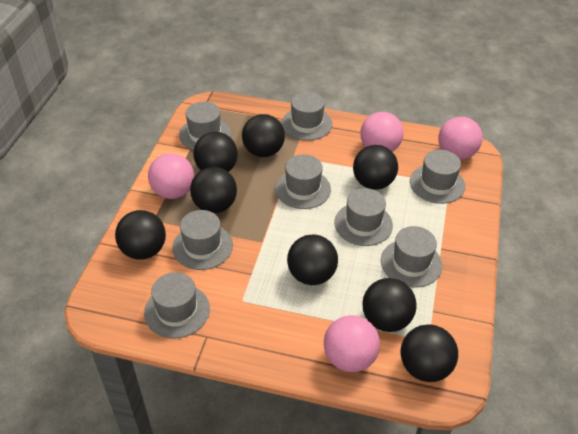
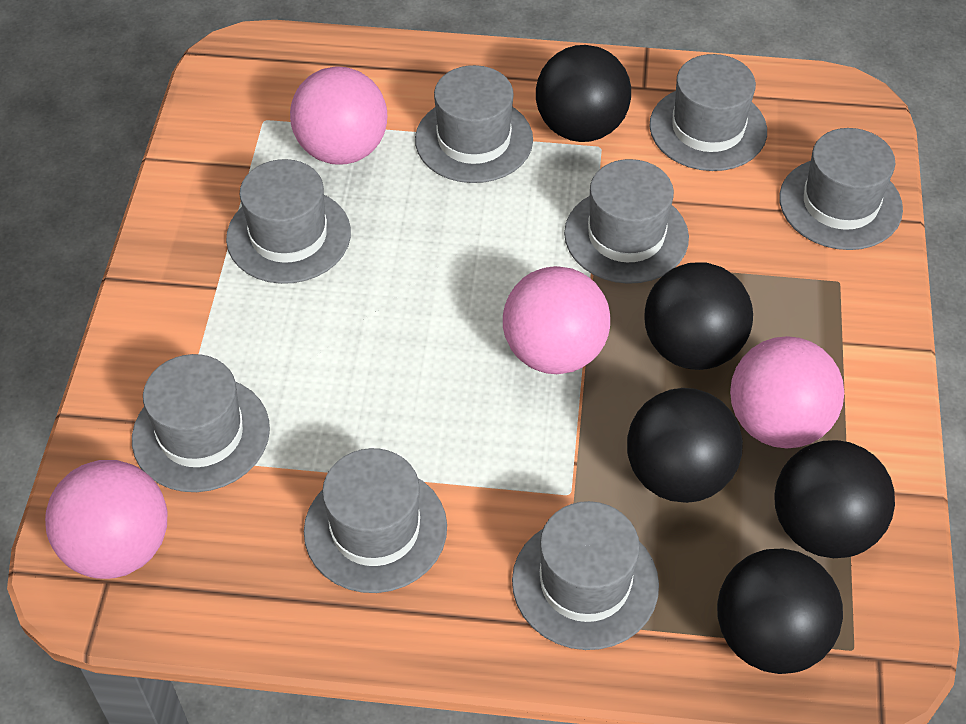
black ball: 8 -> 5

